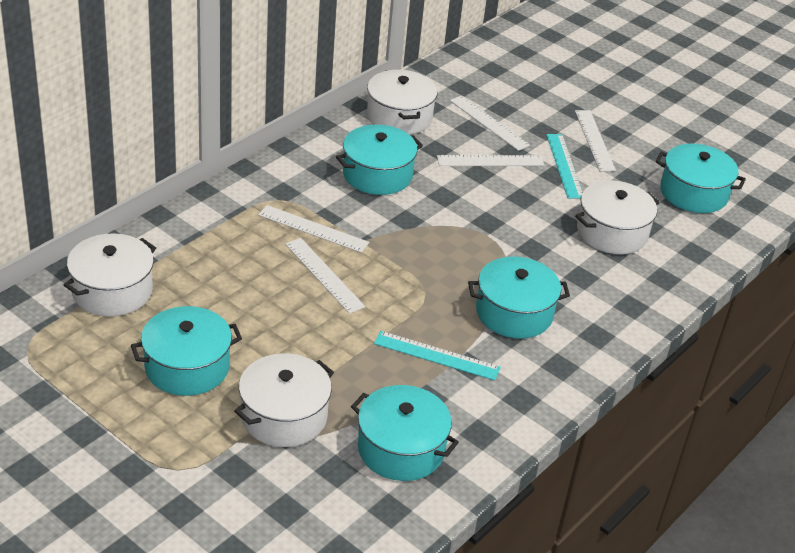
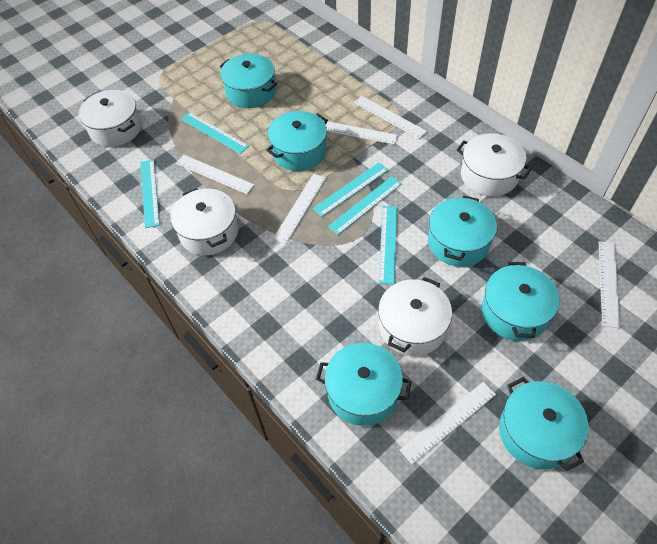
turquoise pot: 5 -> 6
turquoise ruler: 2 -> 5
white ruler: 5 -> 6

